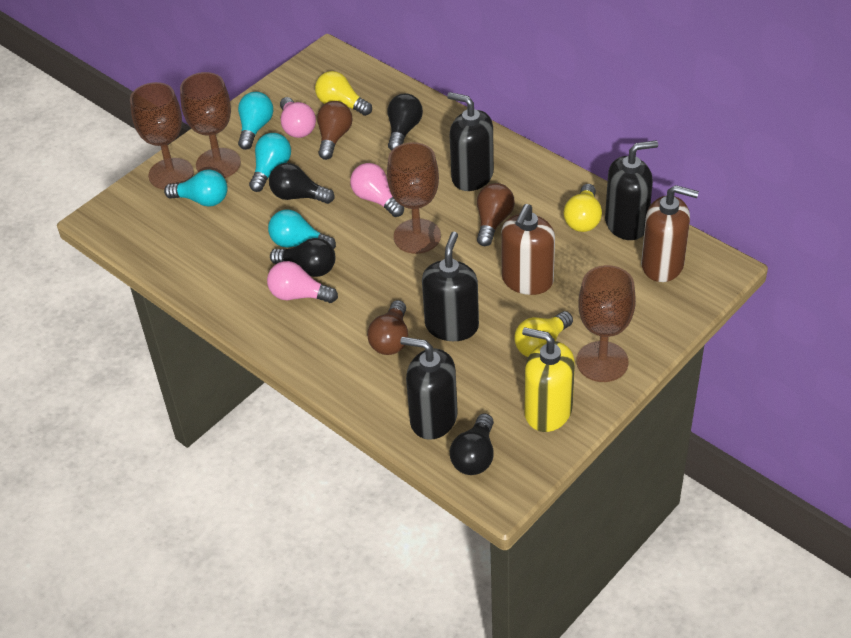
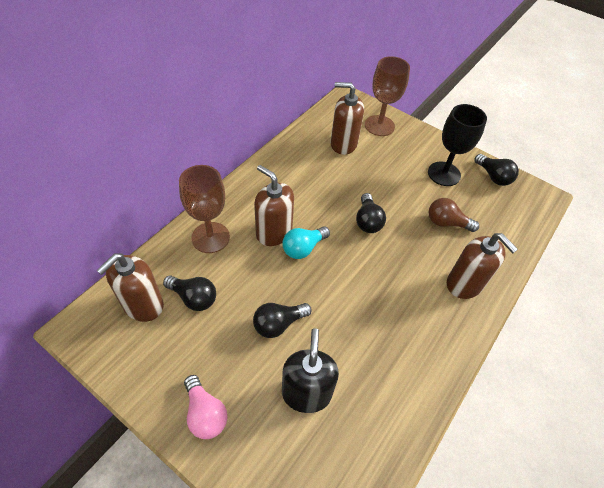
black goblet: 0 -> 1
black soap dispenser: 4 -> 1
brown goblet: 4 -> 2
brown light bulb: 3 -> 1
brown soap dispenser: 2 -> 4
pink light bulb: 3 -> 1
turquoise light bulb: 4 -> 1
yellow light bulb: 3 -> 0
yellow soap dispenser: 1 -> 0

